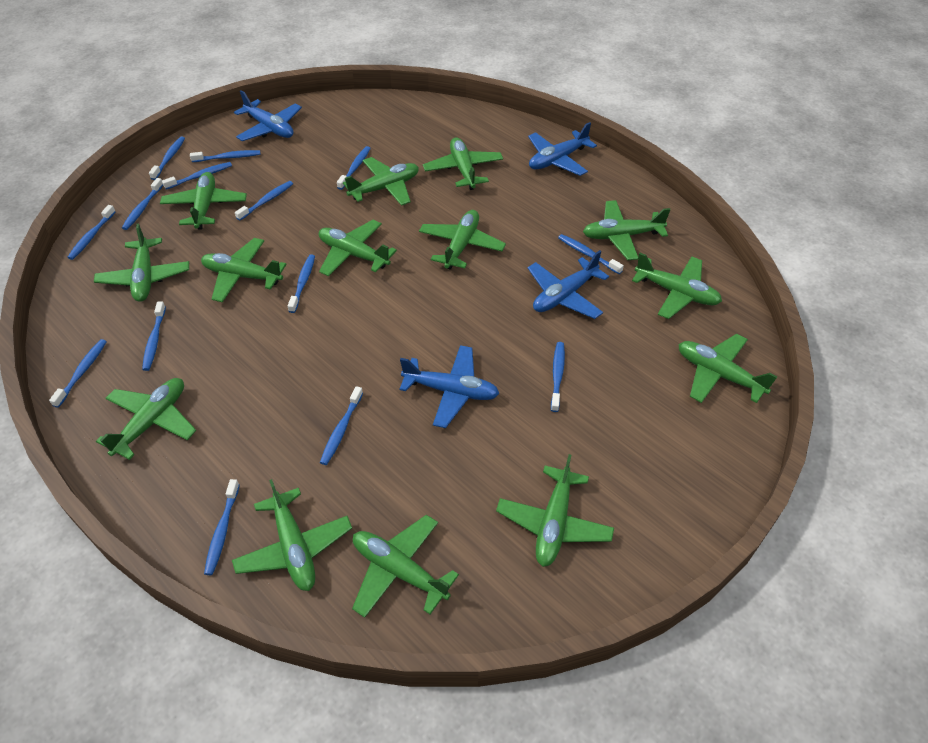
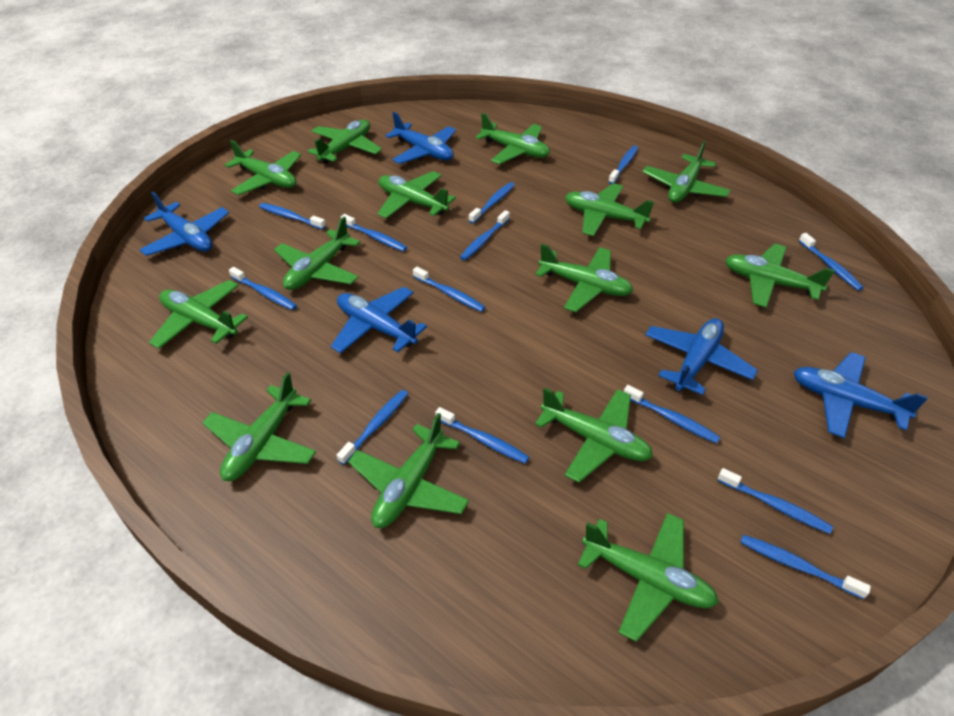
blue plane: 4 -> 5
blue toothbrush: 14 -> 13

